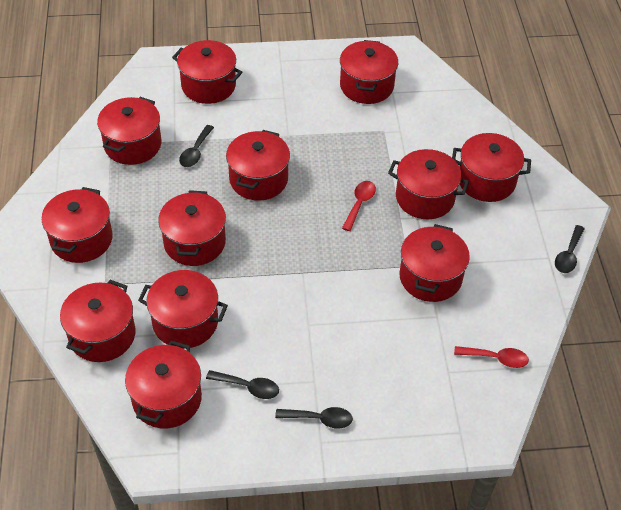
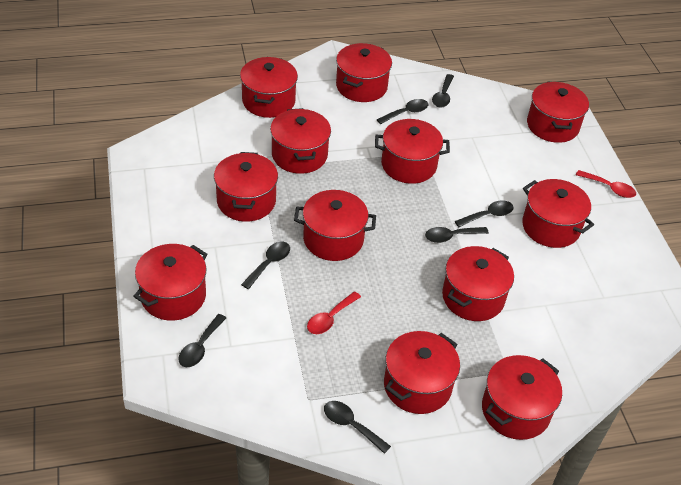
black spoon: 4 -> 7

